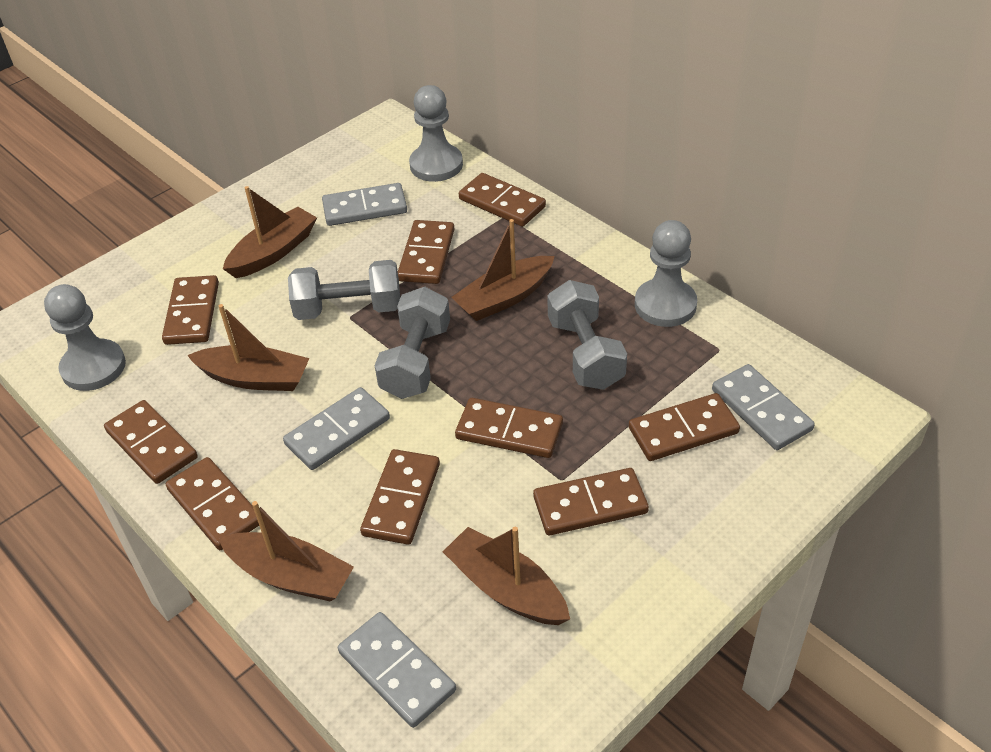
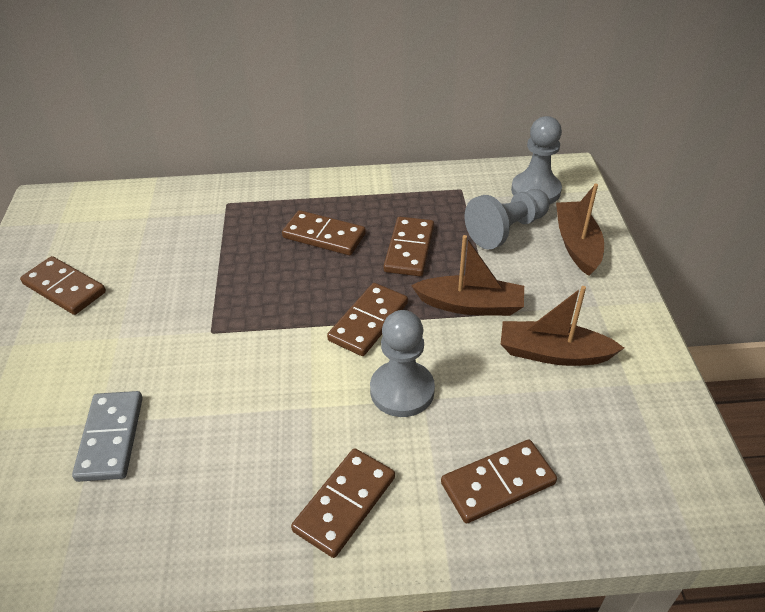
brown boat: 5 -> 3
brown domino: 9 -> 6
grey domino: 4 -> 1
grey dumbbell: 3 -> 0

